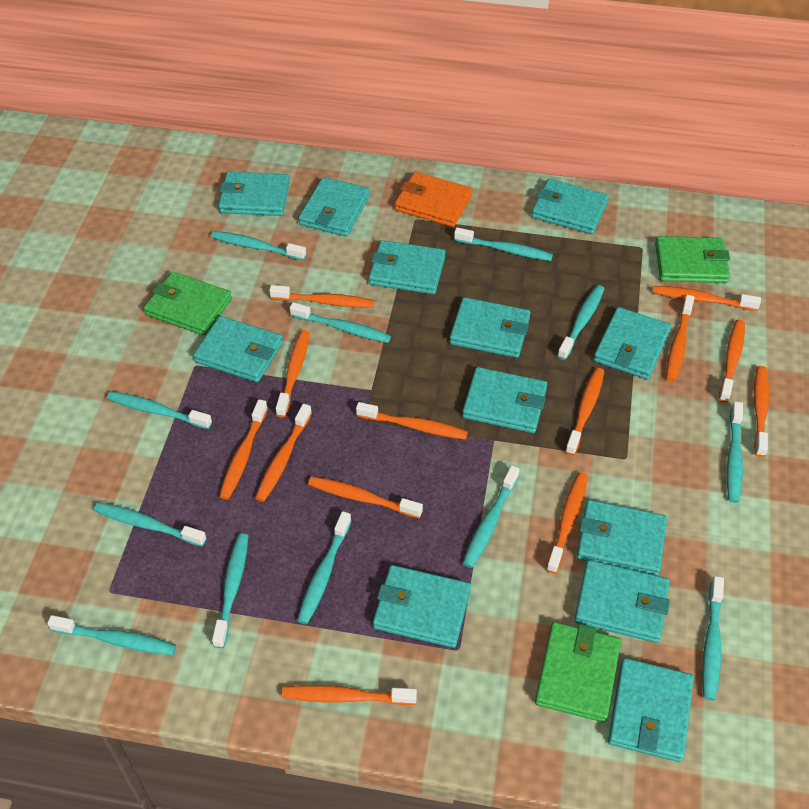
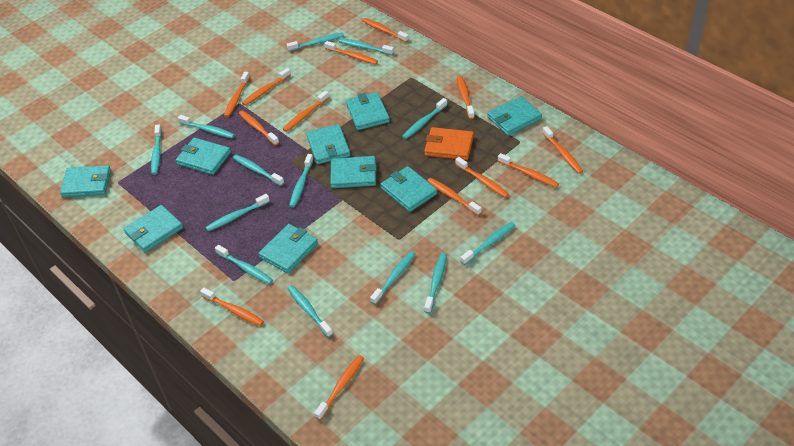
green wallet: 3 -> 0
turquoise toothbrush: 12 -> 13
turquoise wallet: 12 -> 9

